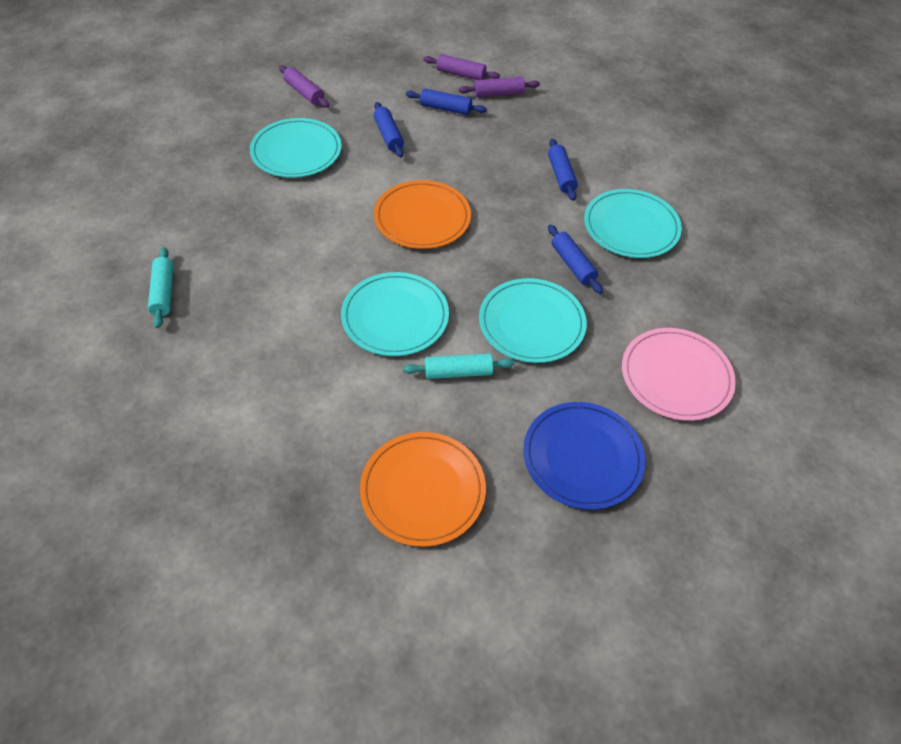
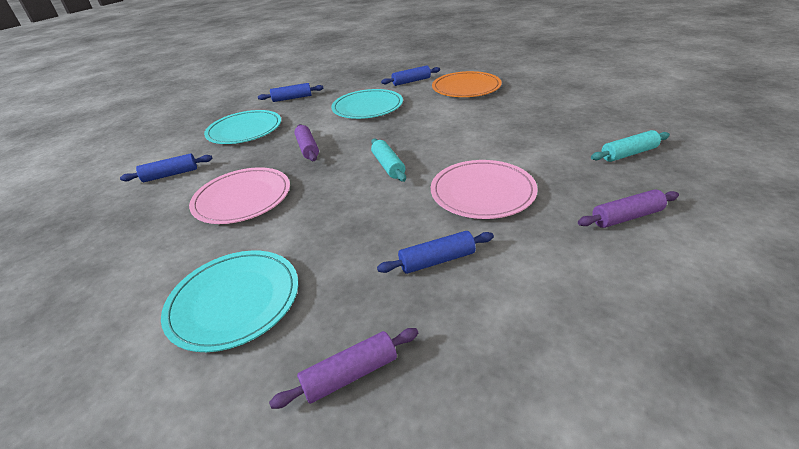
blue plate: 1 -> 0
orange plate: 2 -> 1
pink plate: 1 -> 2
turquoise plate: 4 -> 3

